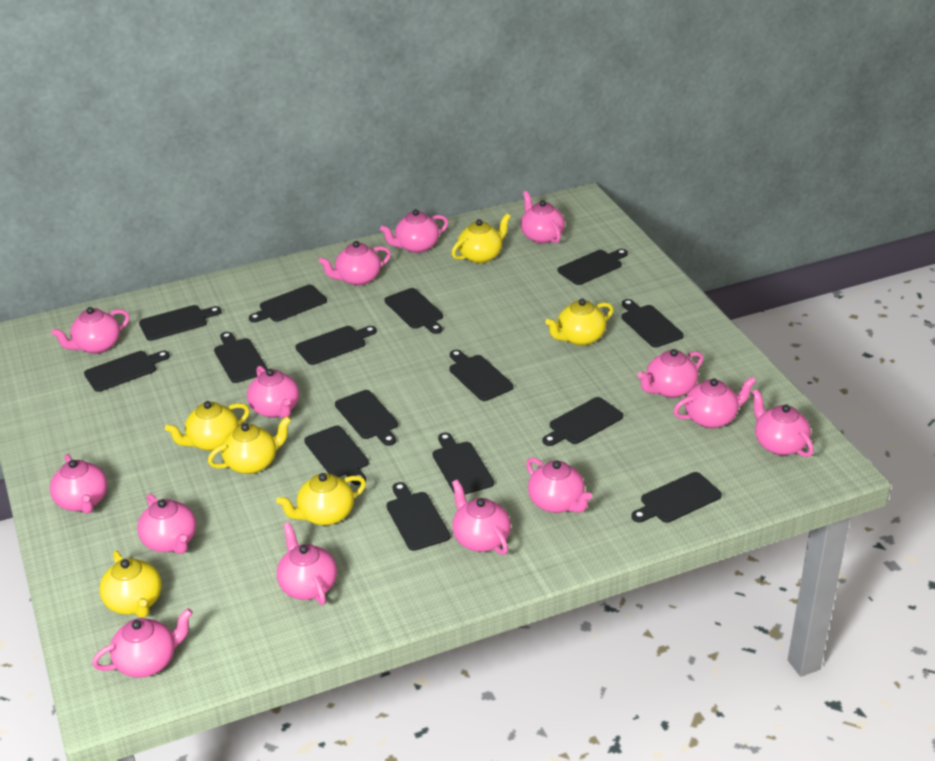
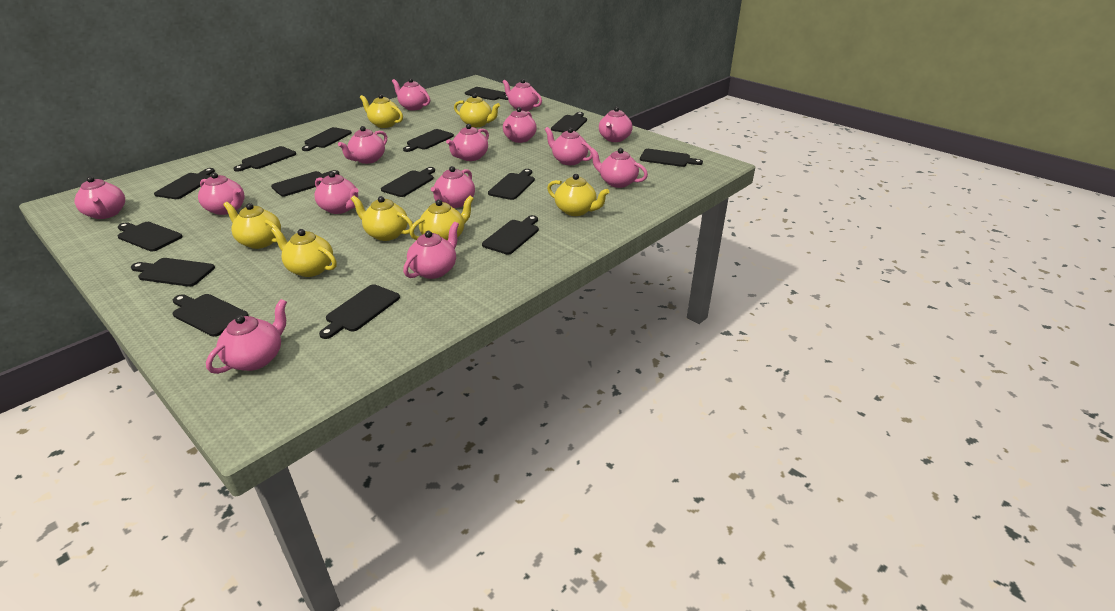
yellow teapot: 6 -> 7

